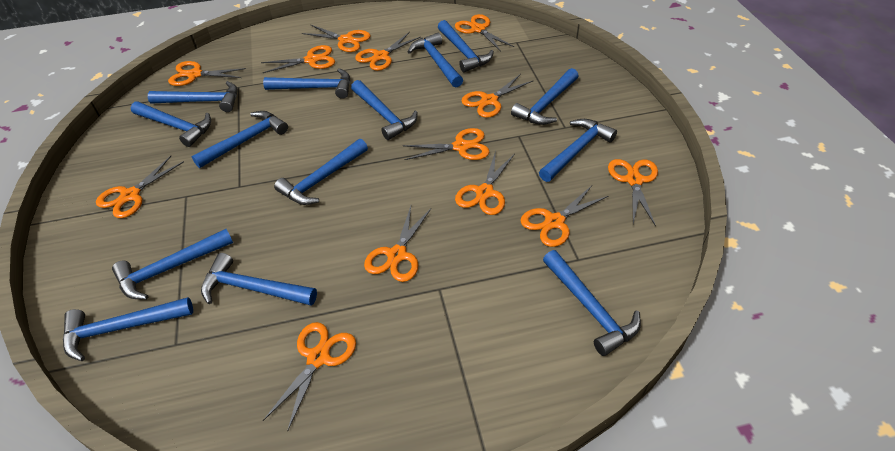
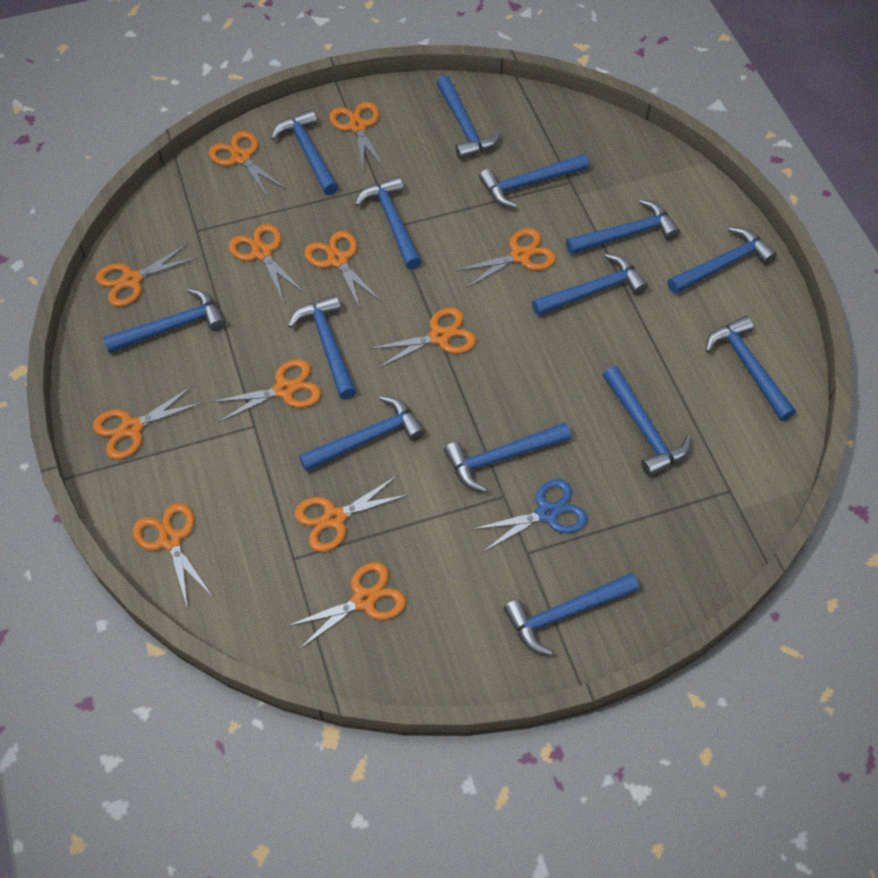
blue scissors: 0 -> 1
orange scissors: 13 -> 12

